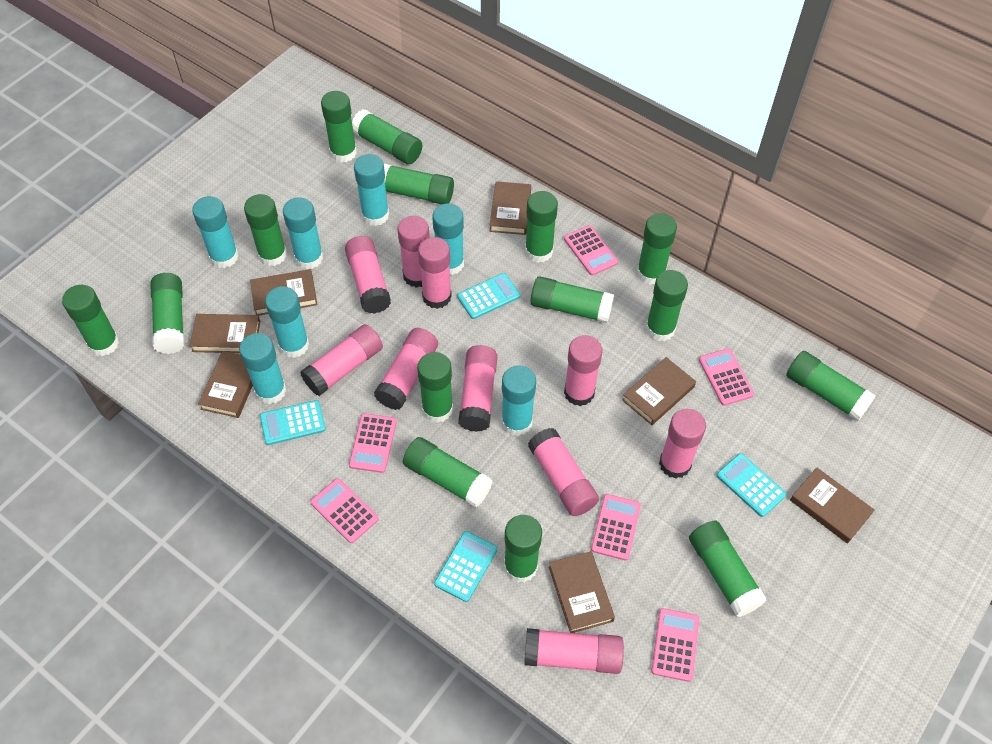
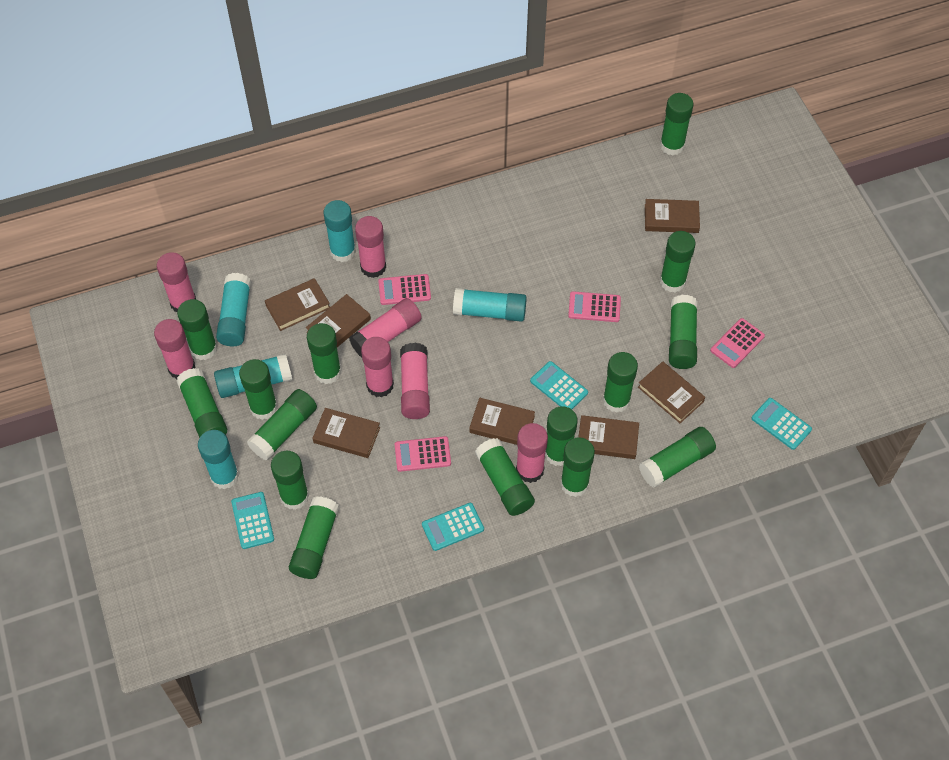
pink calculator: 6 -> 4
pink glue stick: 10 -> 7
turquoise glue stick: 7 -> 5

